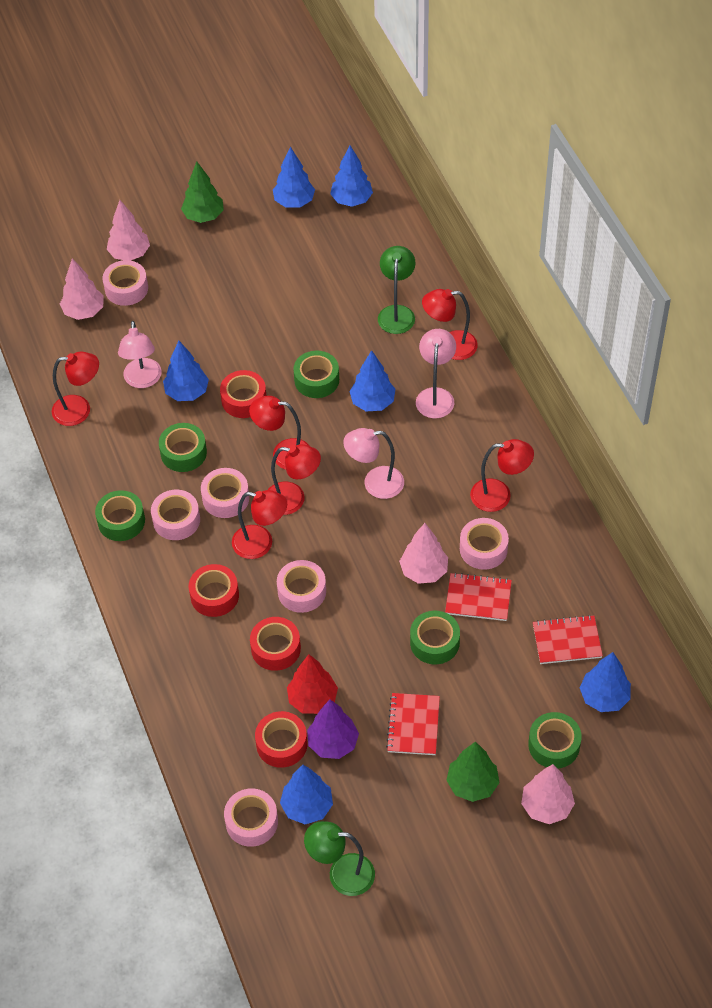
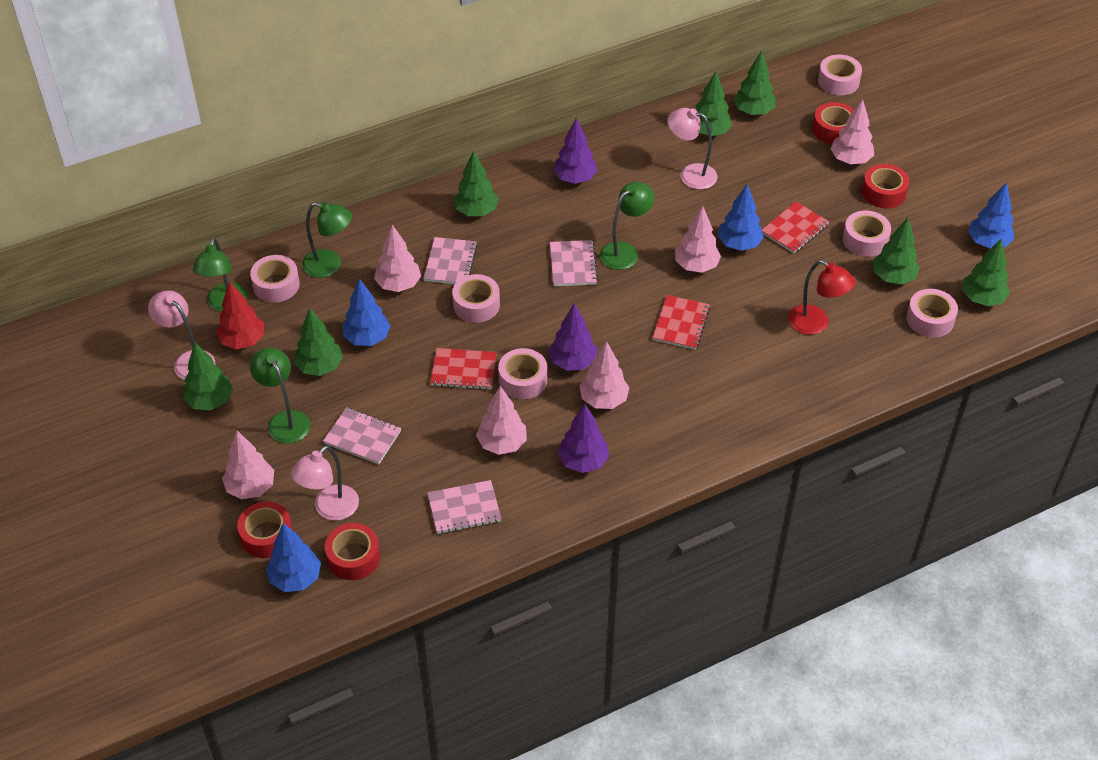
blue tree: 6 -> 4
green lamp: 2 -> 4
green tape: 5 -> 0
green tree: 2 -> 7
pink notebook: 0 -> 4
pink tree: 4 -> 6
purple tree: 1 -> 3
red lamp: 6 -> 1

